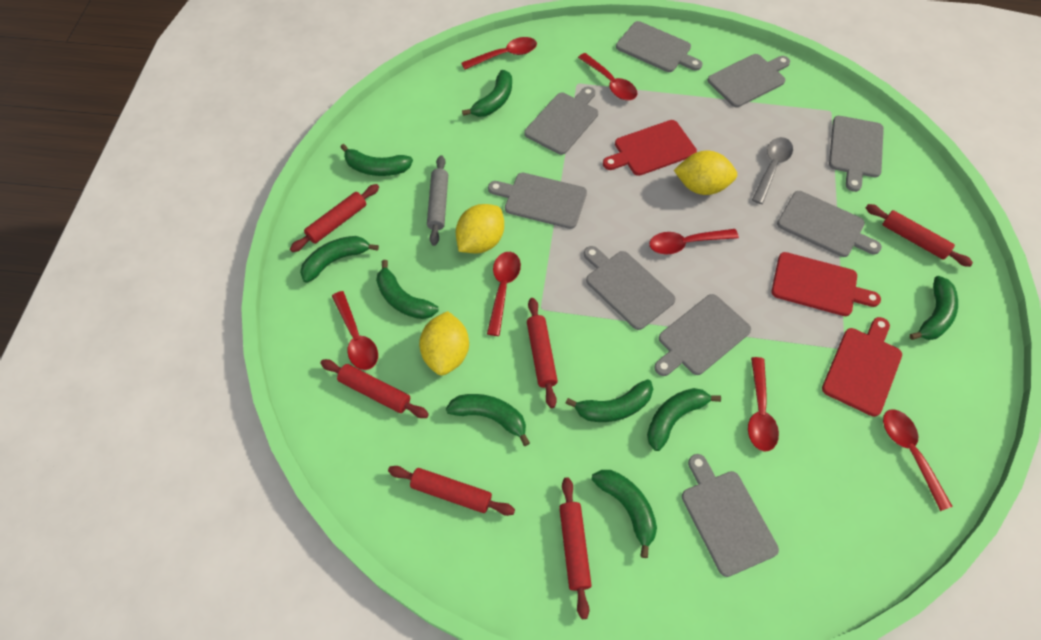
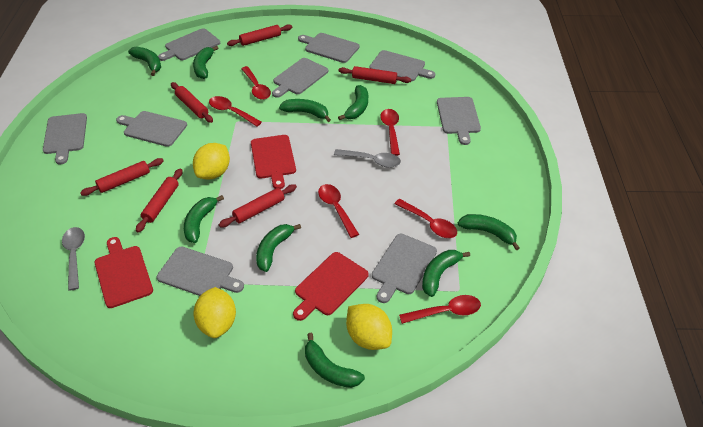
grey rolling pin: 1 -> 0
grey spoon: 1 -> 2
red spoon: 7 -> 6

